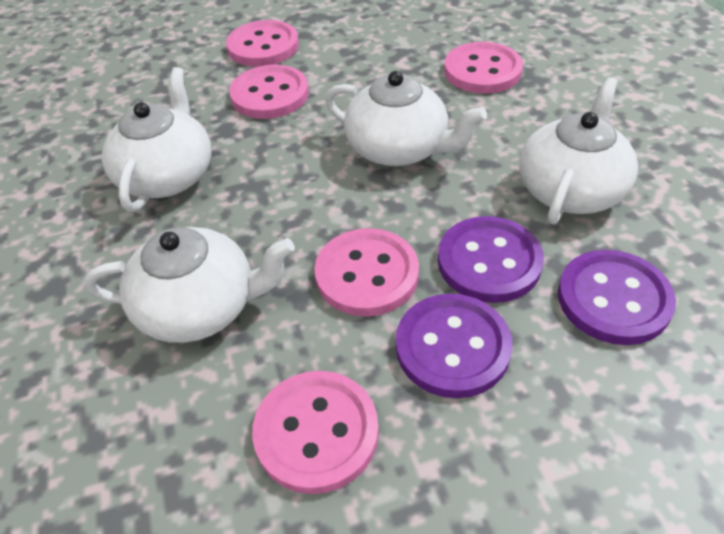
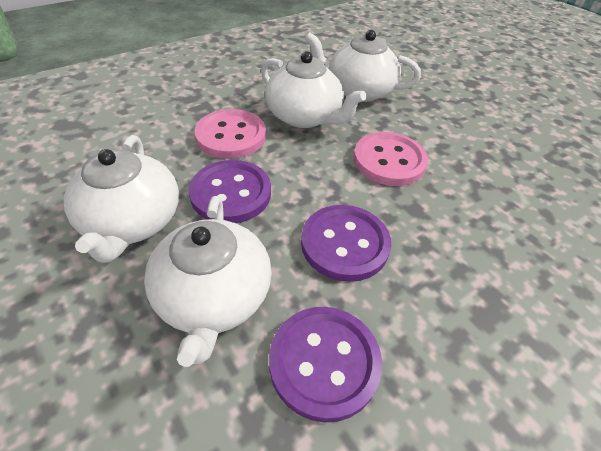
pink button: 5 -> 2

